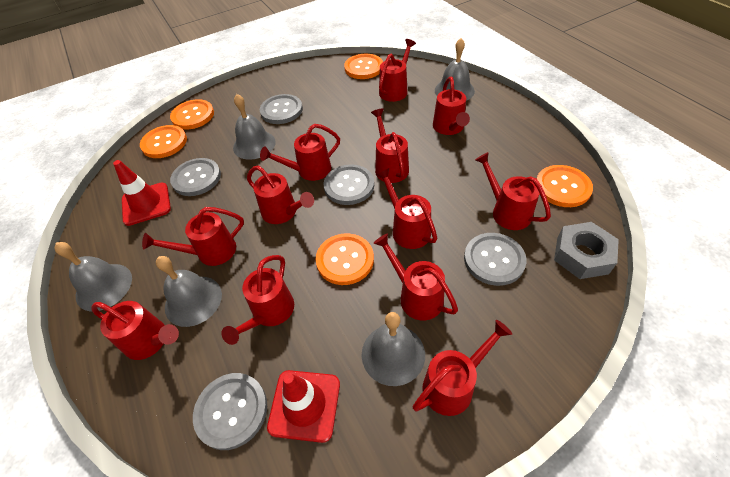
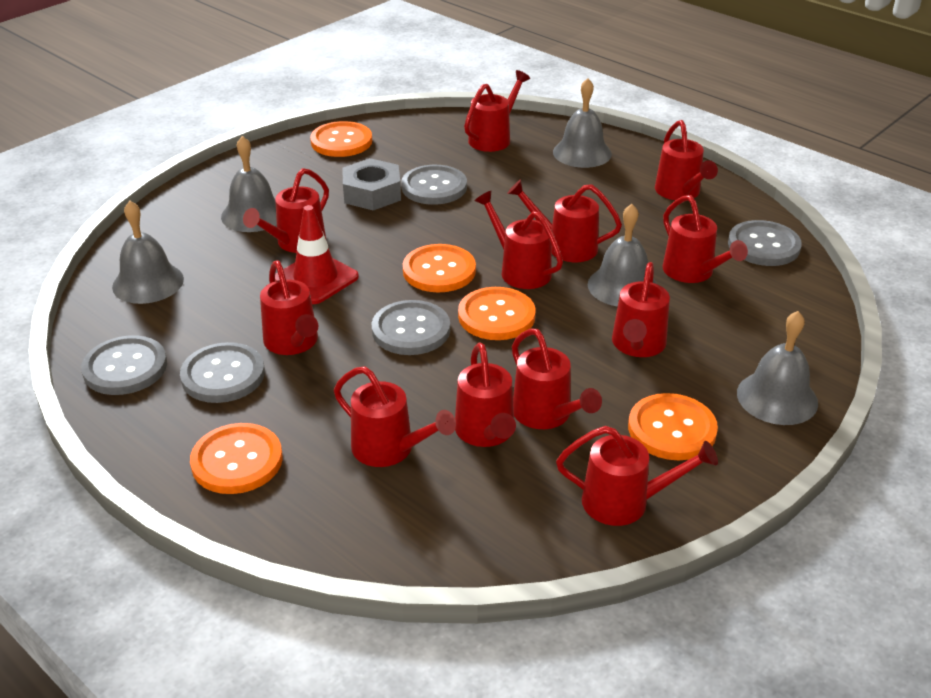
red traffic cone: 2 -> 1

